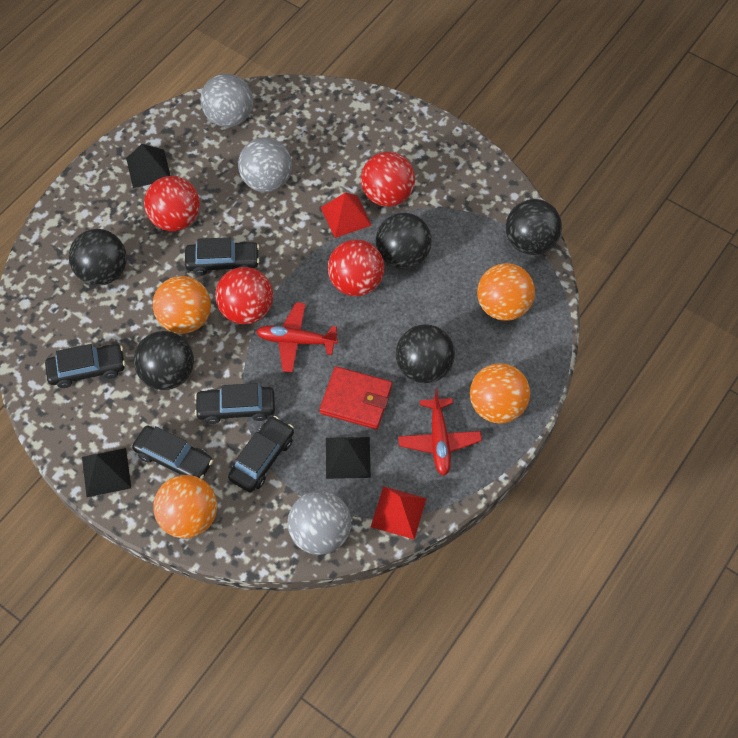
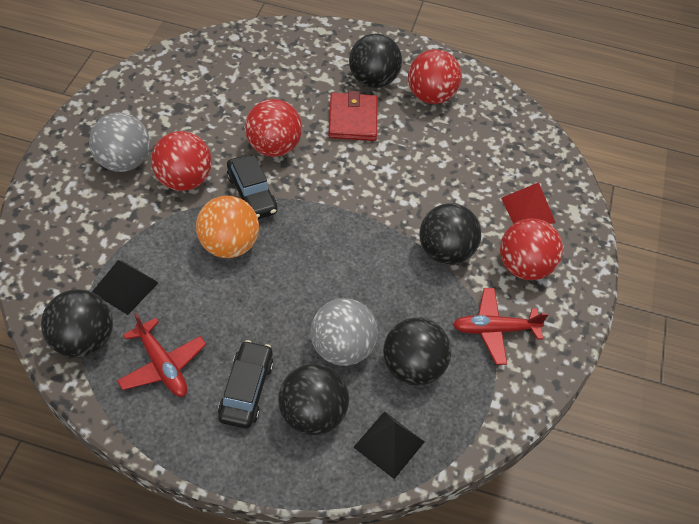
black car: 5 -> 2
black pyramid: 3 -> 2
grey ball: 3 -> 2
orange ball: 4 -> 1
red pyramid: 2 -> 1

